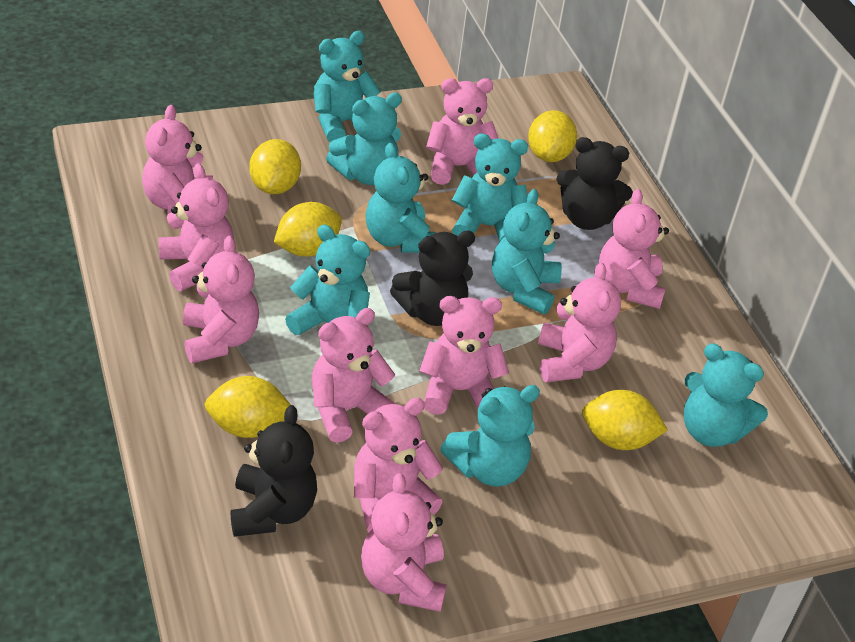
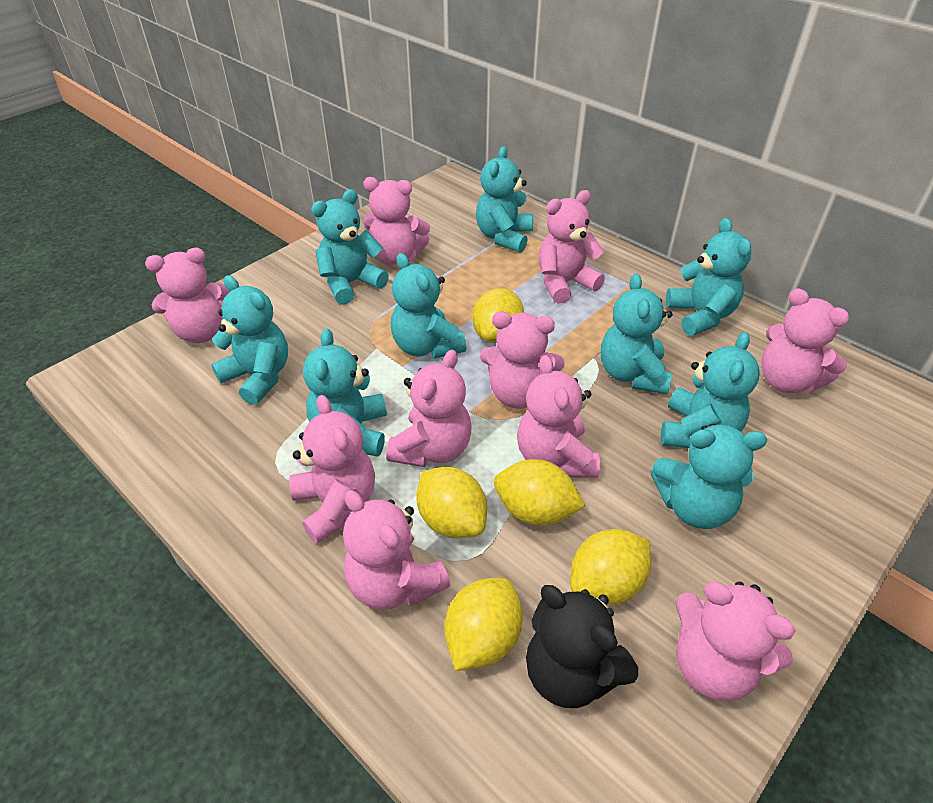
black teddy bear: 3 -> 1
turquoise teddy bear: 8 -> 9

